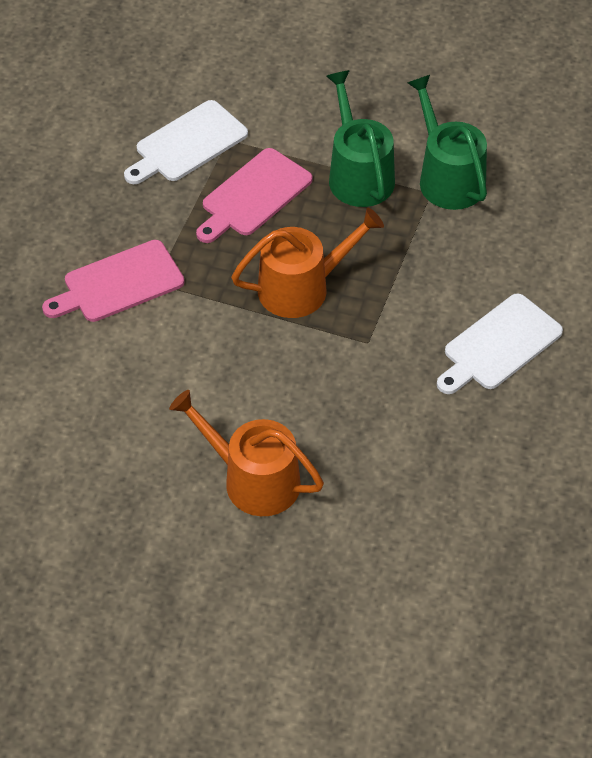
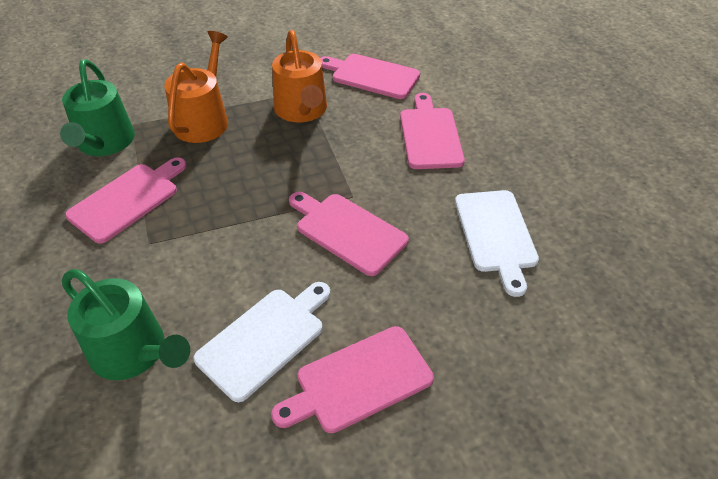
pink cutting board: 2 -> 5

